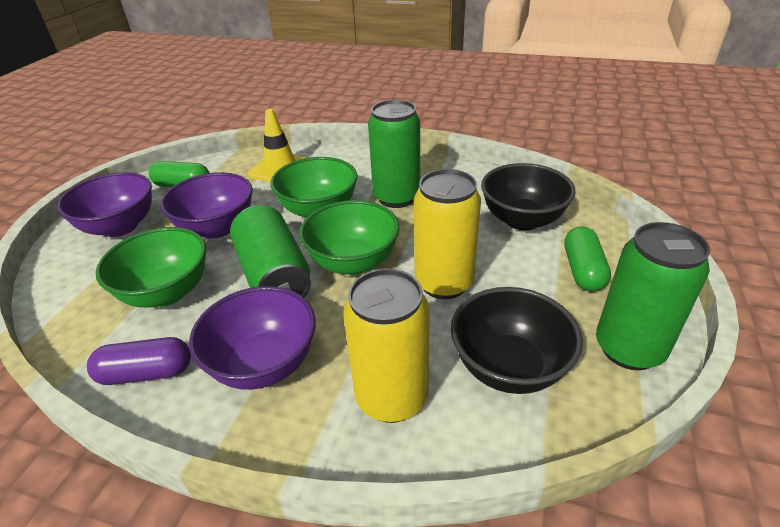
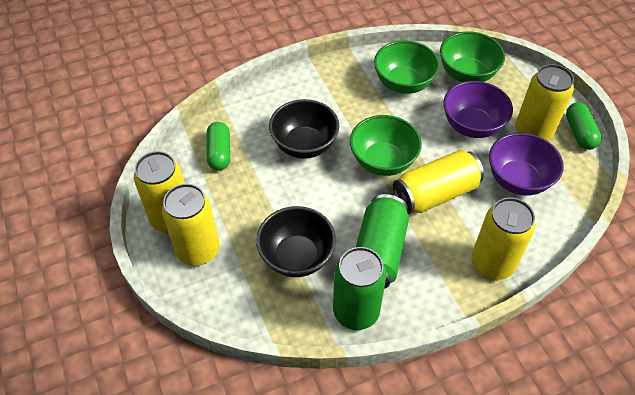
green can: 3 -> 2
purple bowl: 3 -> 2
purple capsule: 1 -> 0
yellow can: 2 -> 5
yellow traffic cone: 1 -> 0

